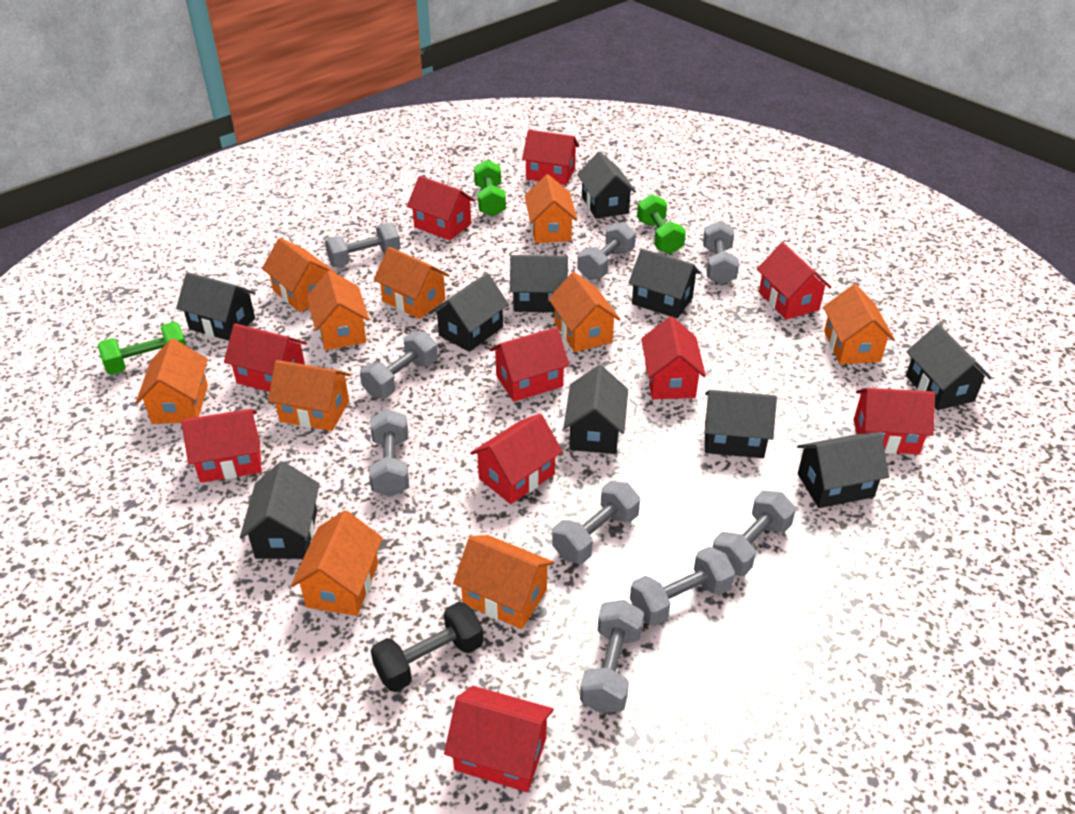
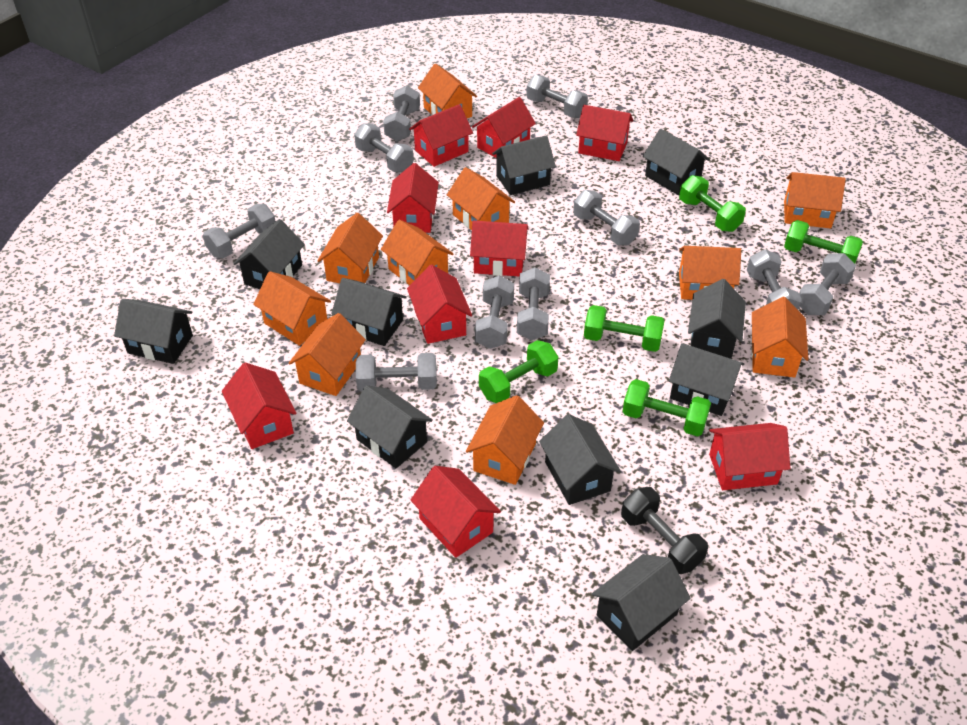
green dumbbell: 3 -> 5
grey dumbbell: 9 -> 10
red house: 10 -> 9

